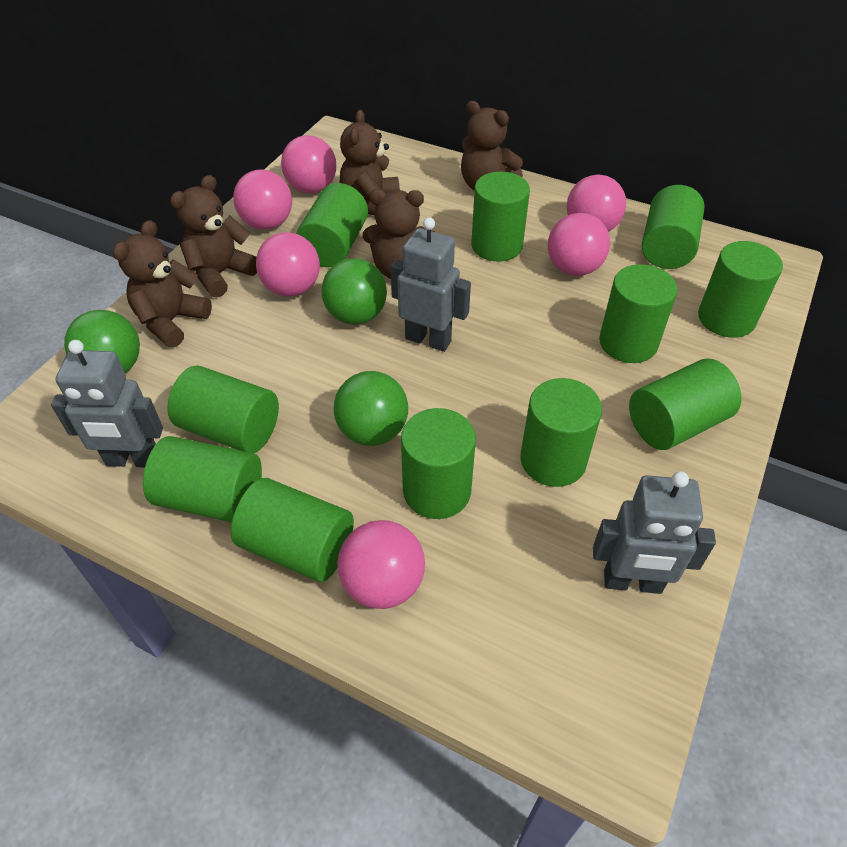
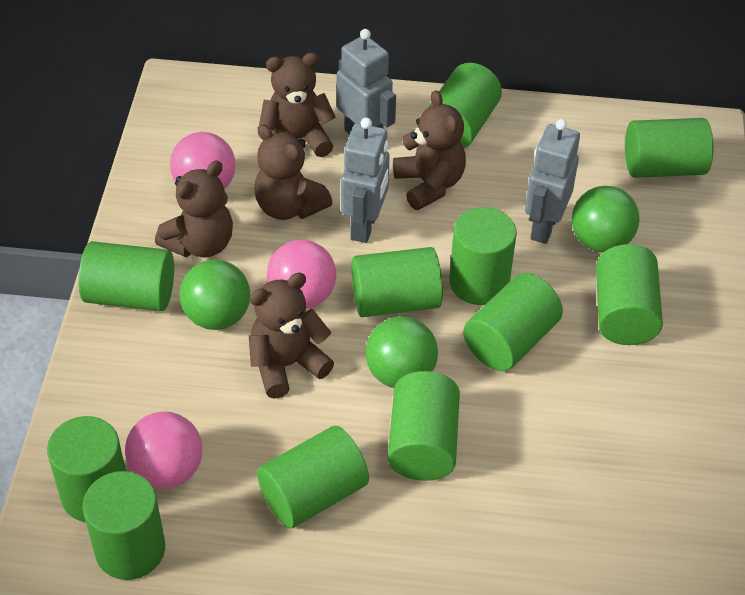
pink ball: 6 -> 3

